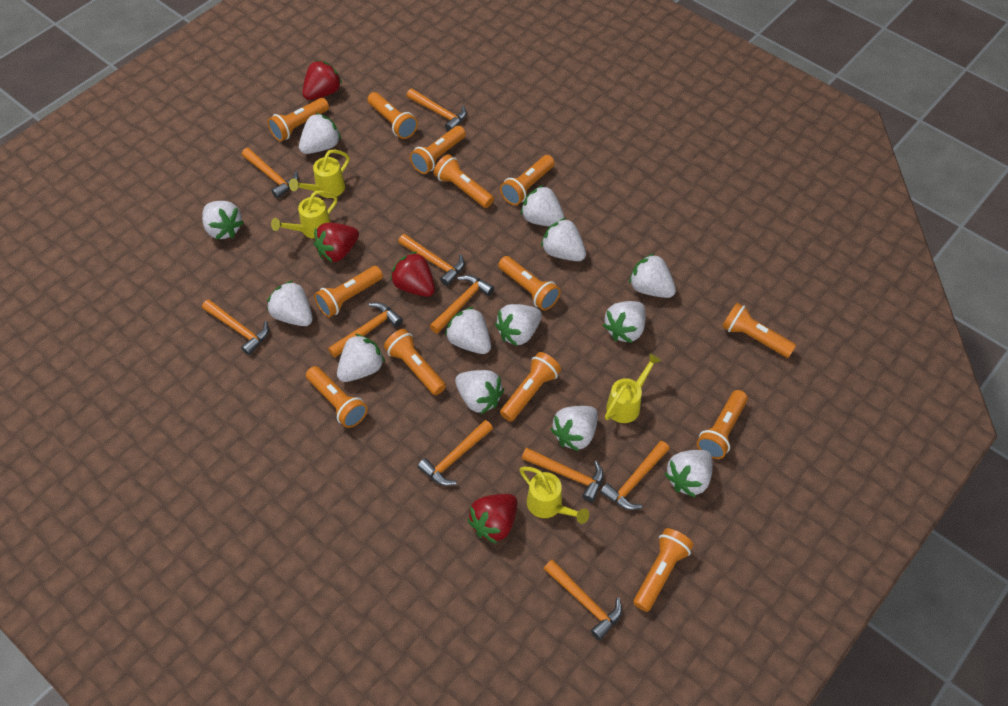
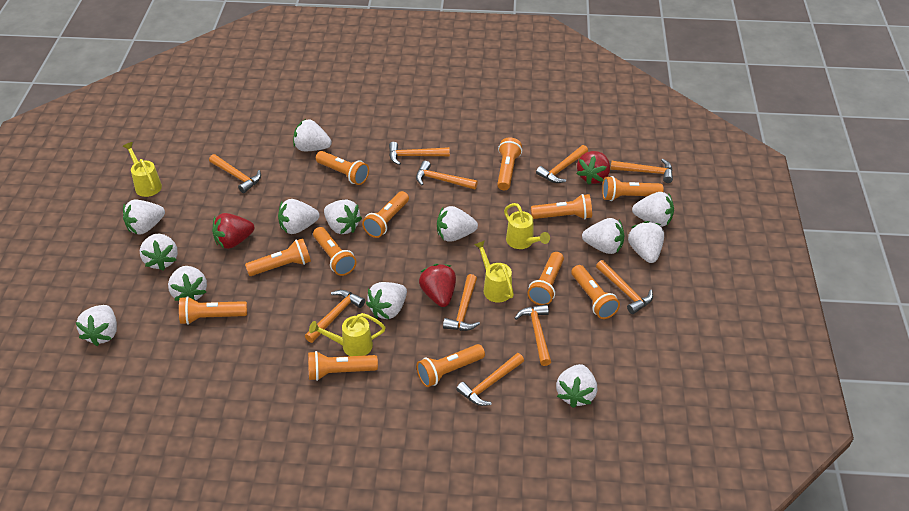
orange flashlight: 13 -> 12
red strawberry: 4 -> 3

